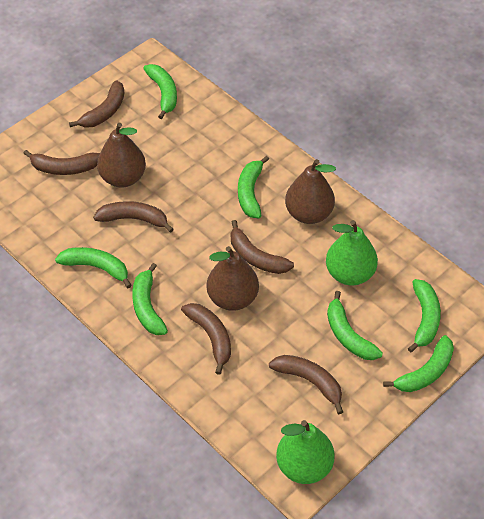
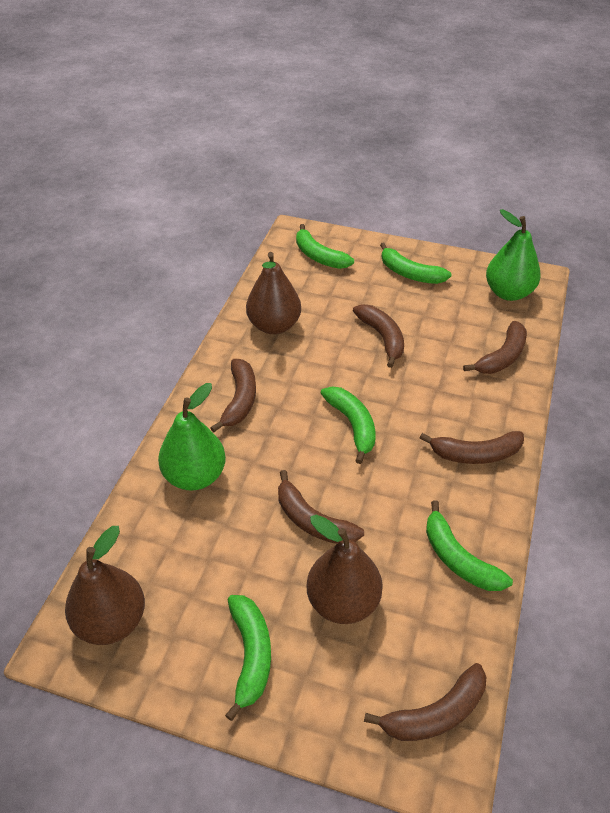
green banana: 7 -> 5

